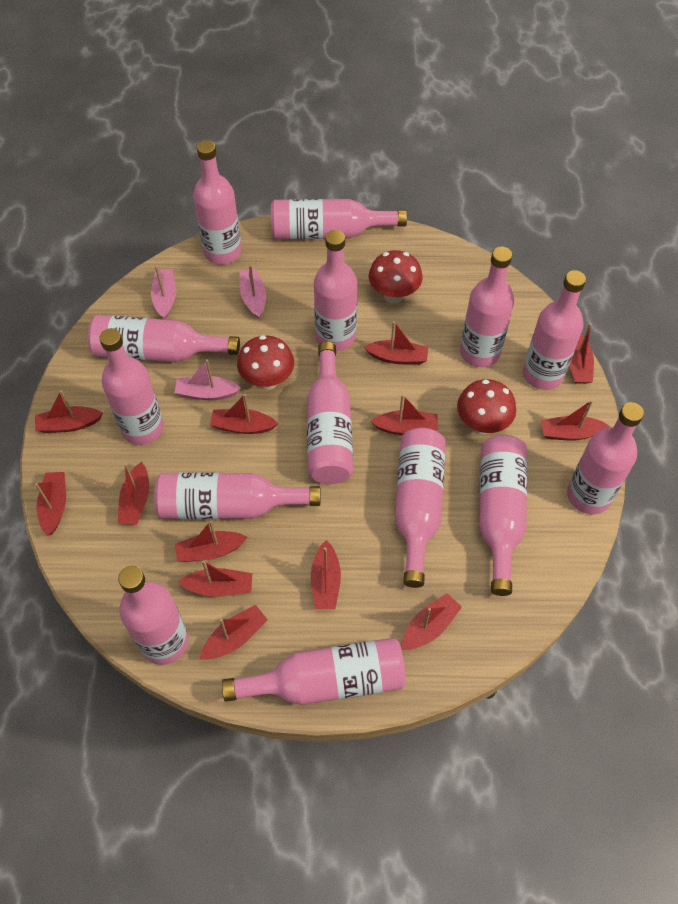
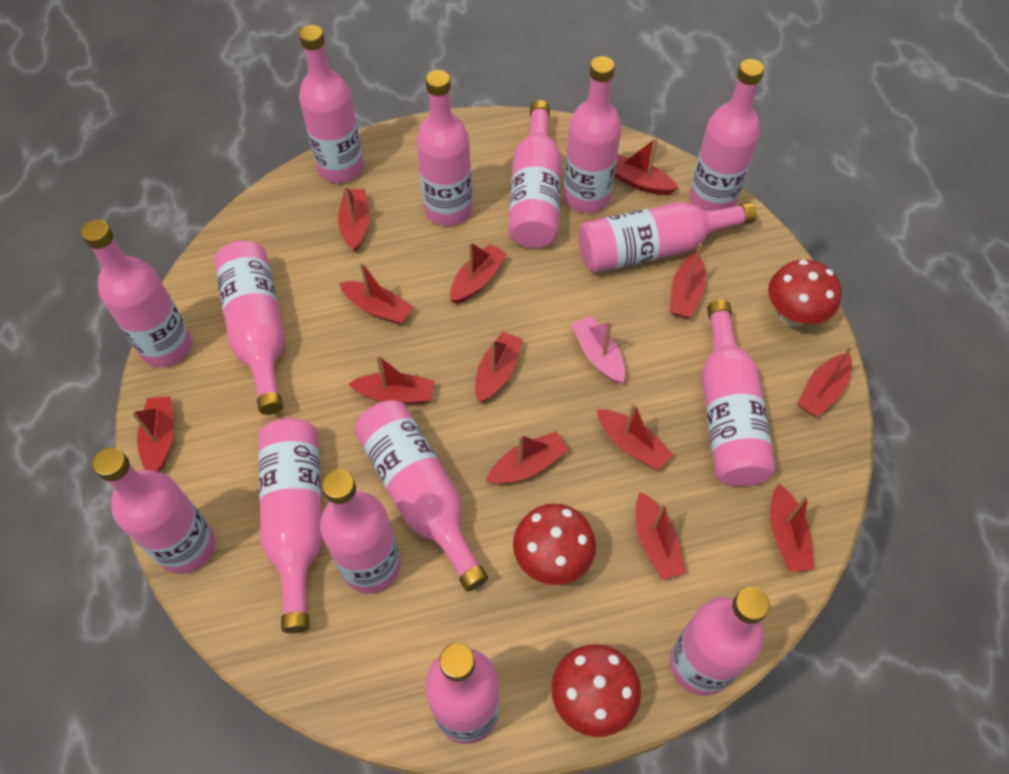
pink boat: 3 -> 1
pink bottle: 14 -> 15

